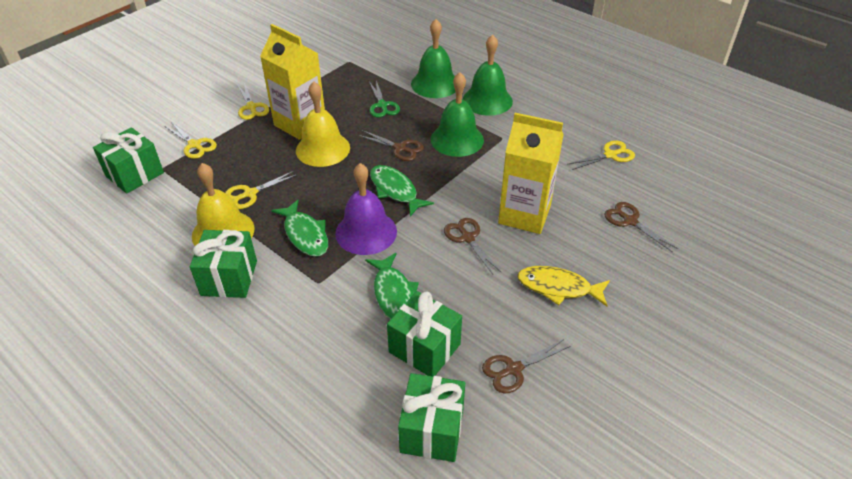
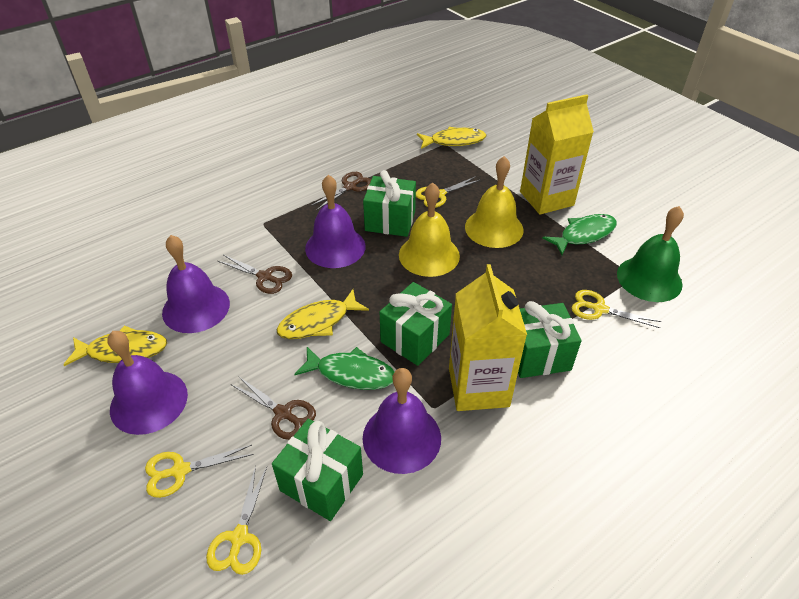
brown scissors: 4 -> 3
green bell: 3 -> 1
green fish: 3 -> 2
green scissors: 1 -> 0
purple bell: 1 -> 4
yellow fish: 1 -> 3

